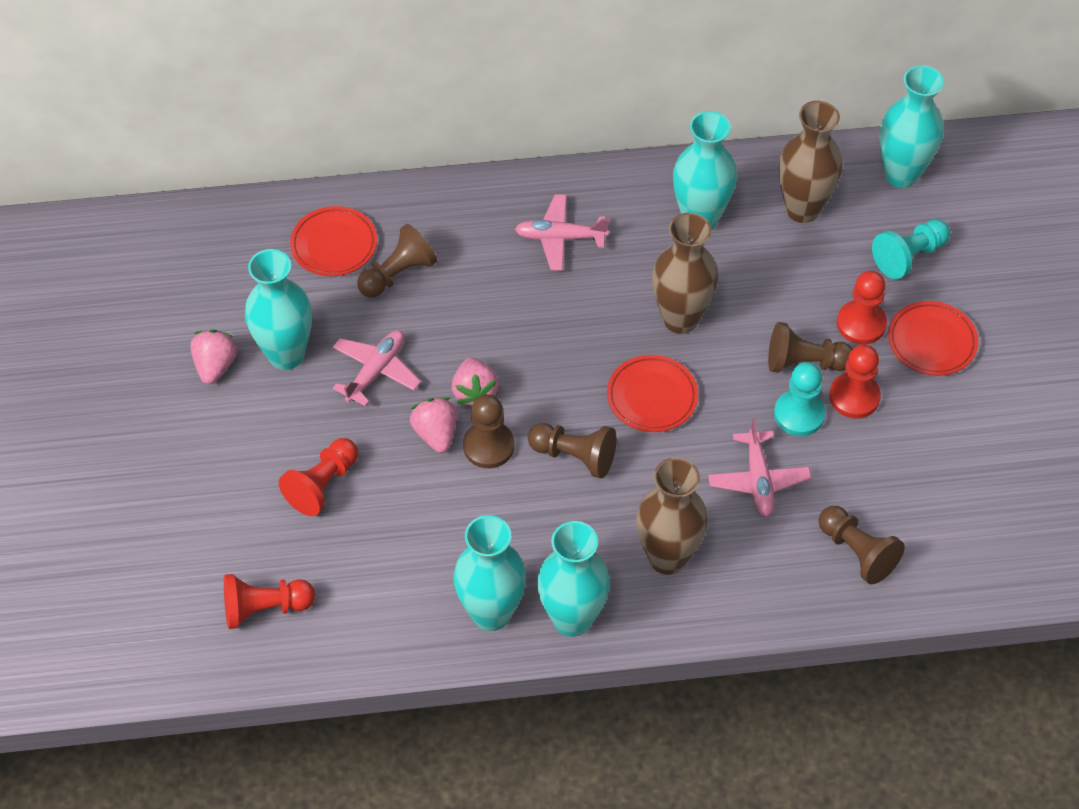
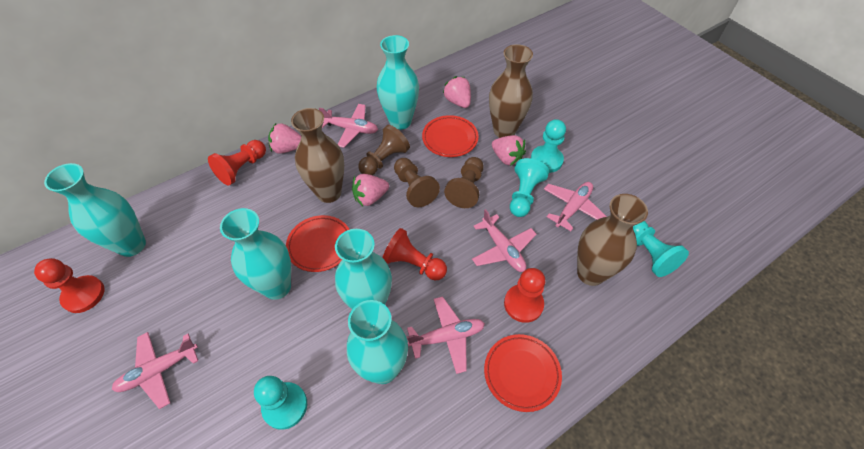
brown pawn: 5 -> 3
pink plane: 3 -> 5
pink strawberry: 3 -> 4
turquoise pawn: 2 -> 4

